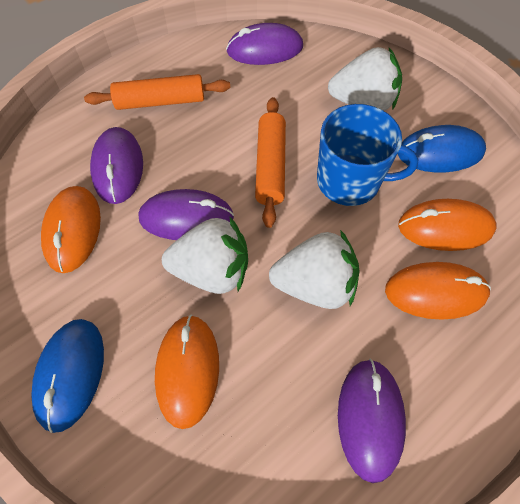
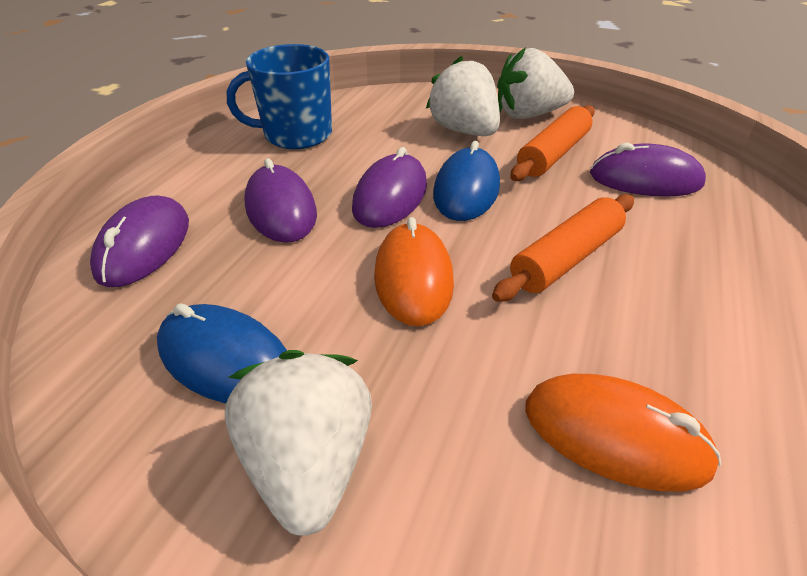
orange mouse: 4 -> 2

